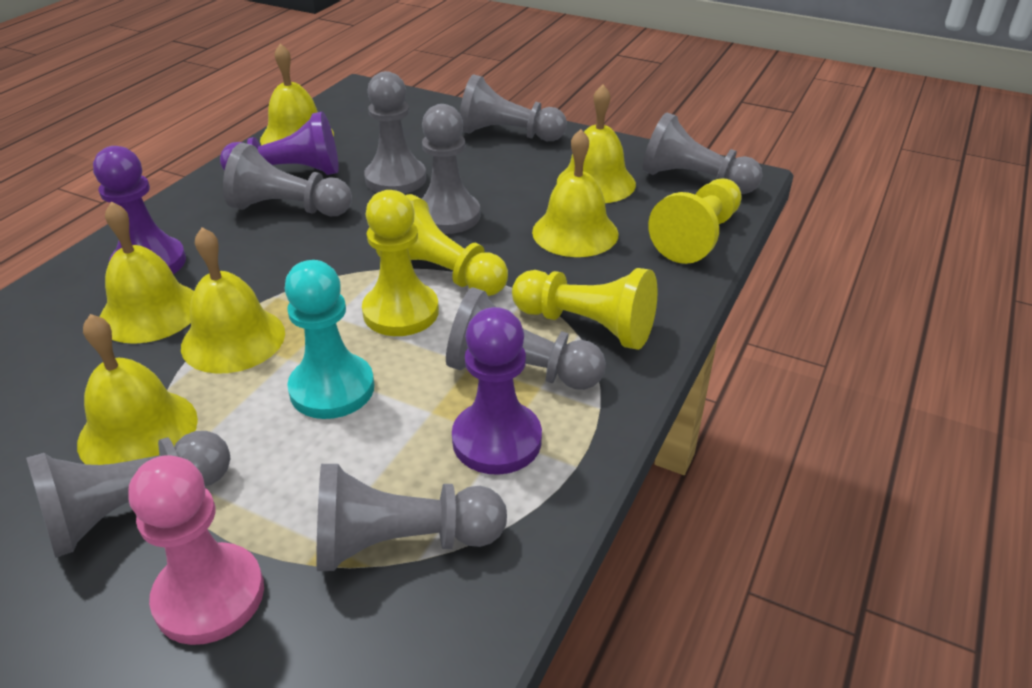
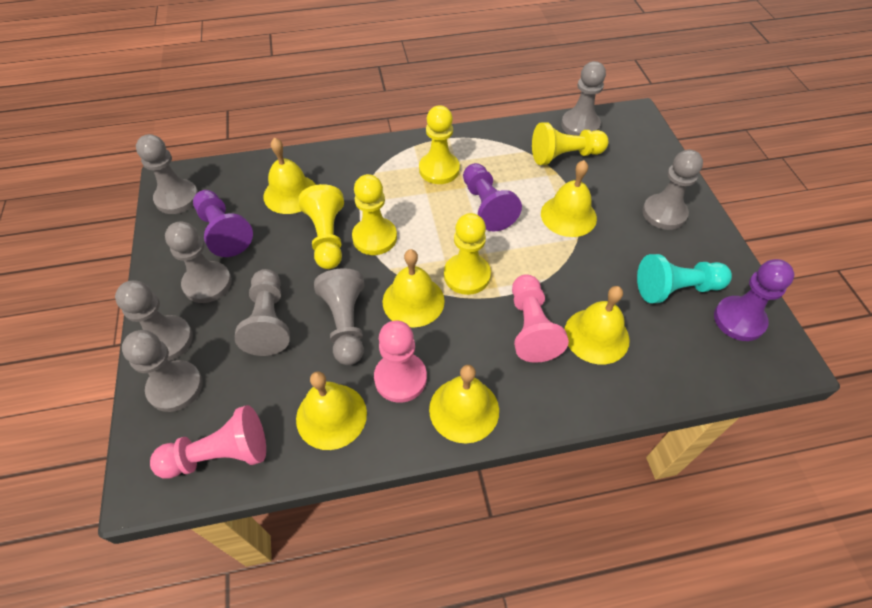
pink pawn: 1 -> 3
yellow pawn: 4 -> 5

